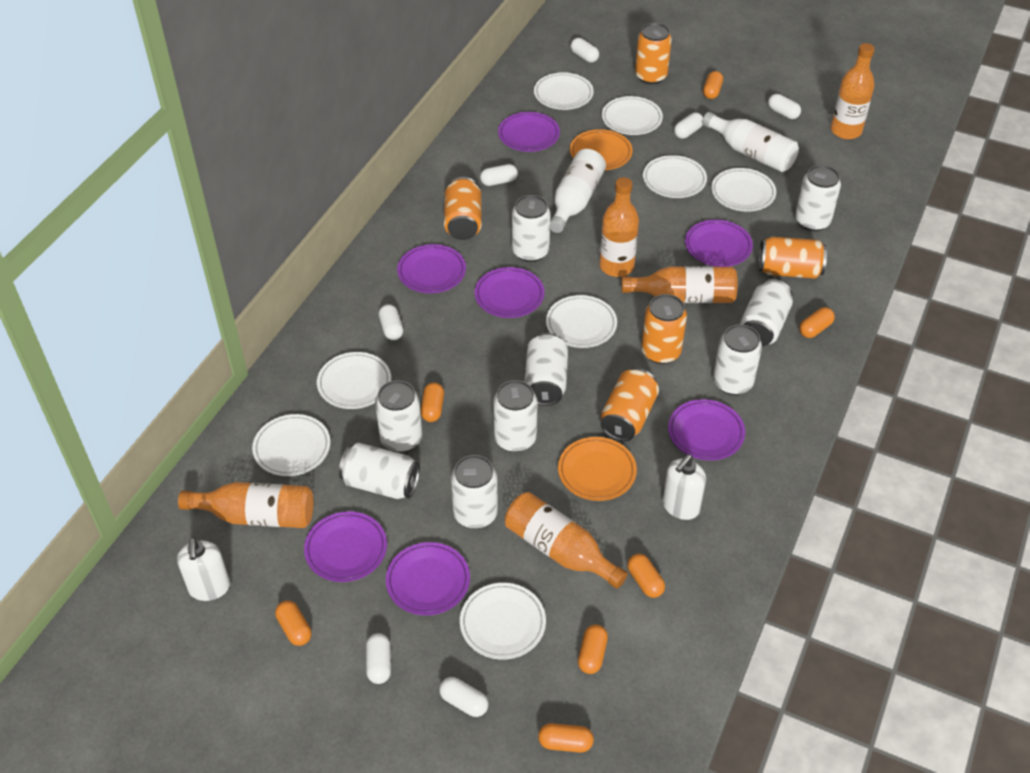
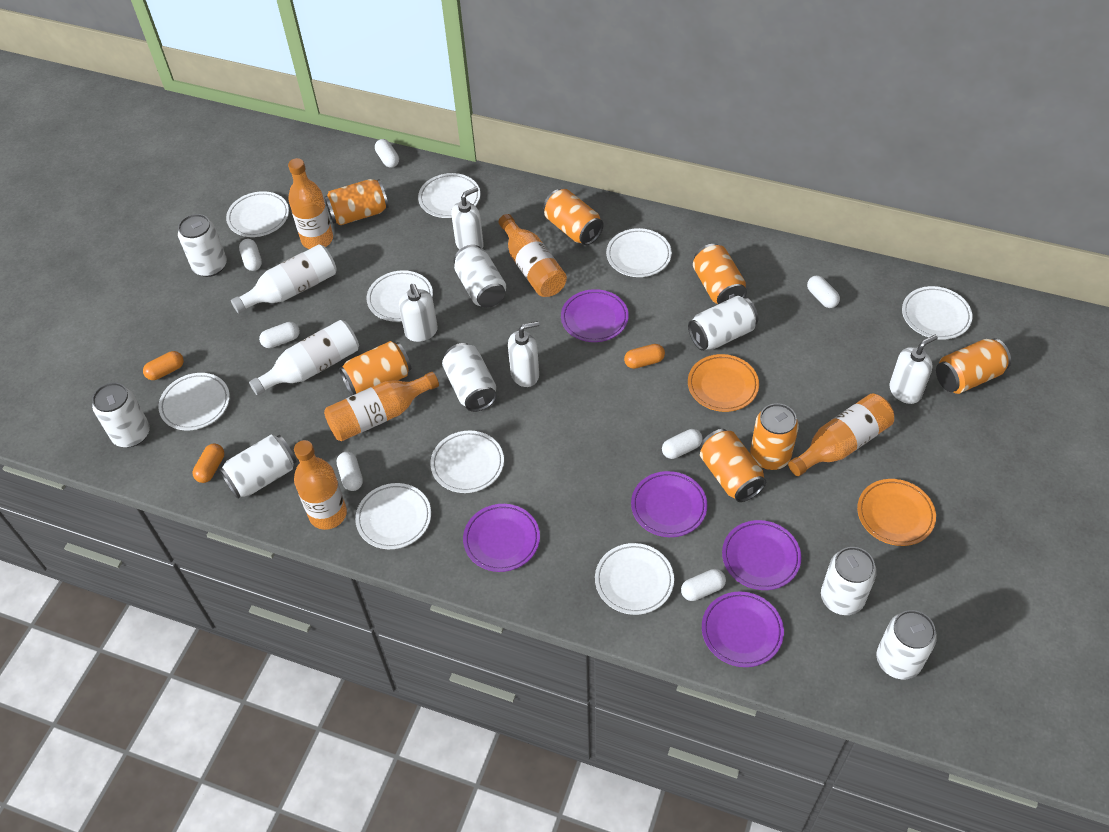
orange can: 5 -> 7
orange capsule: 7 -> 3
purple plate: 7 -> 5
white can: 9 -> 8
white plate: 8 -> 9
white soap dispenser: 2 -> 4

